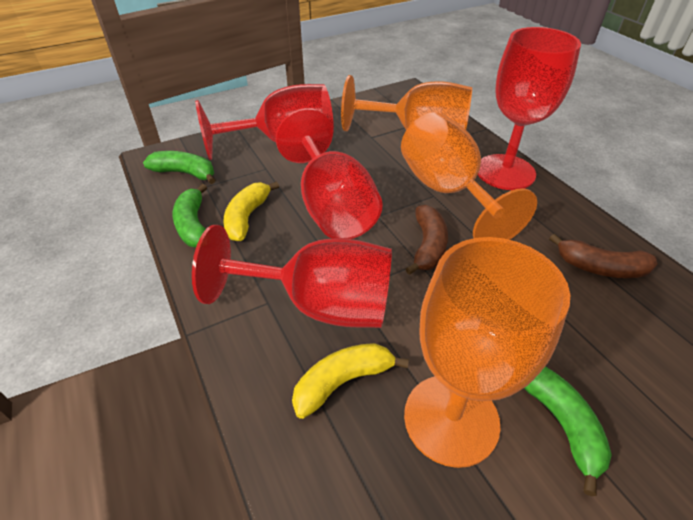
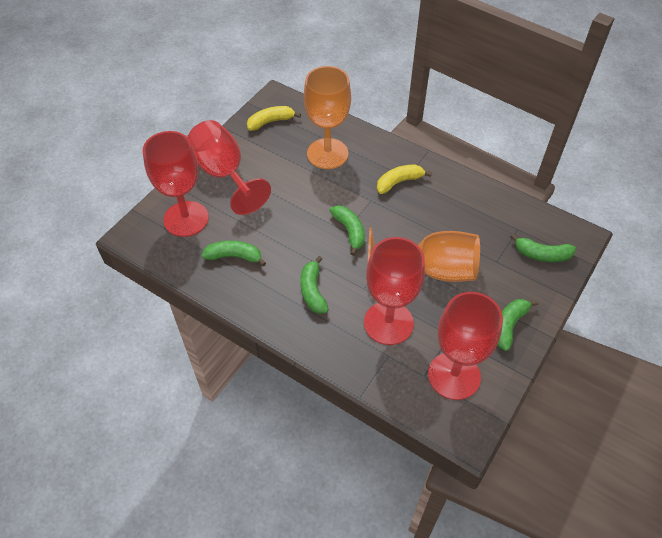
brown banana: 2 -> 0
green banana: 3 -> 5
orange goblet: 3 -> 2

